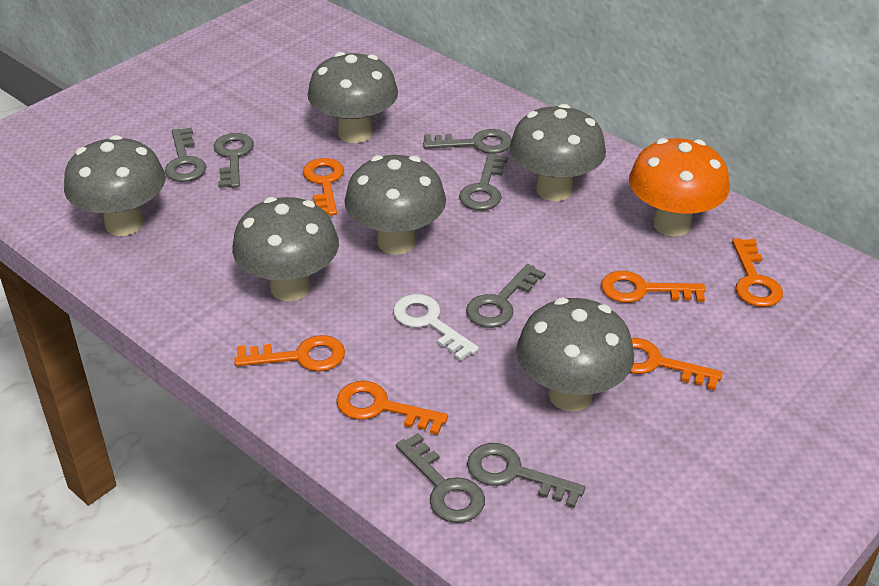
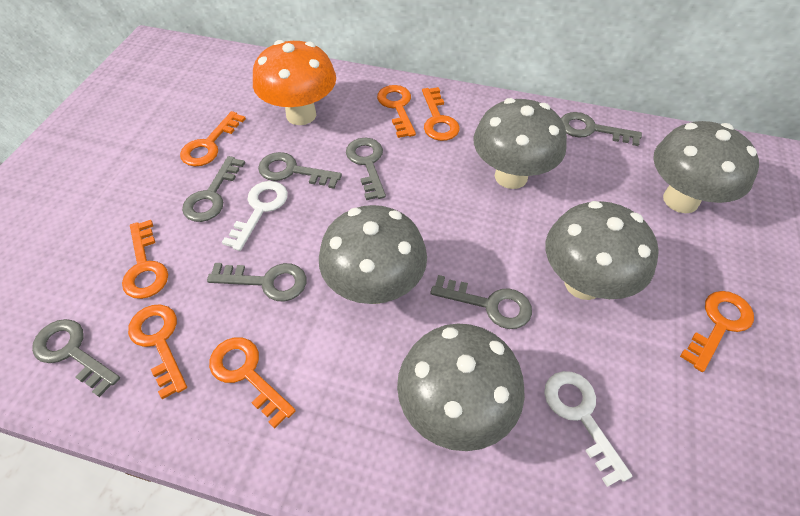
grey mushroom: 6 -> 5
orange key: 6 -> 7
white key: 1 -> 2

